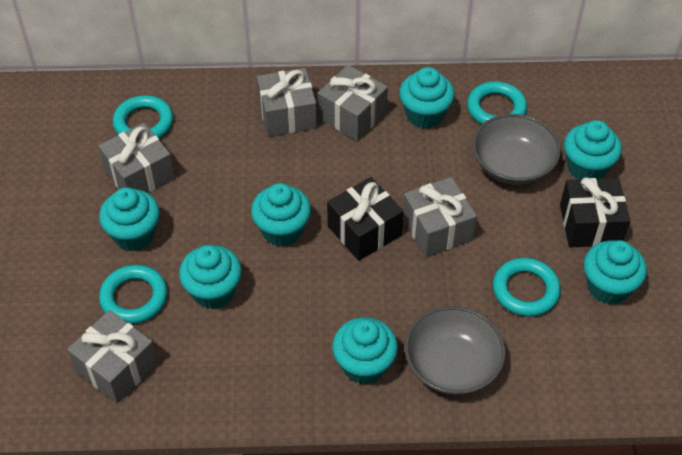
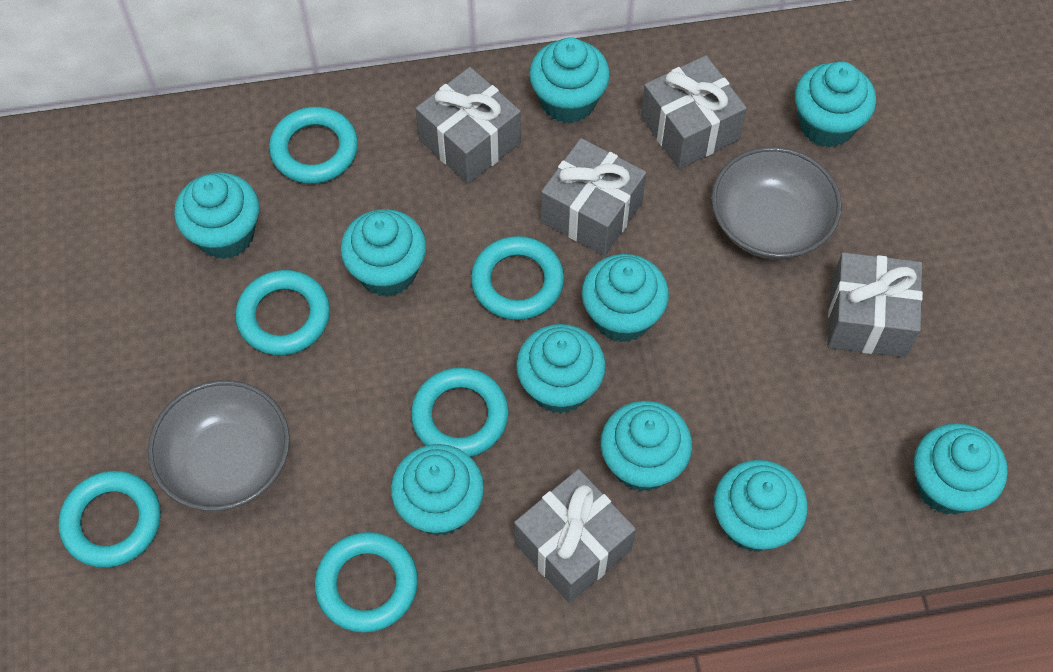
black gift: 2 -> 0
turquoise cupcake: 7 -> 10
turquoise ring: 4 -> 6

